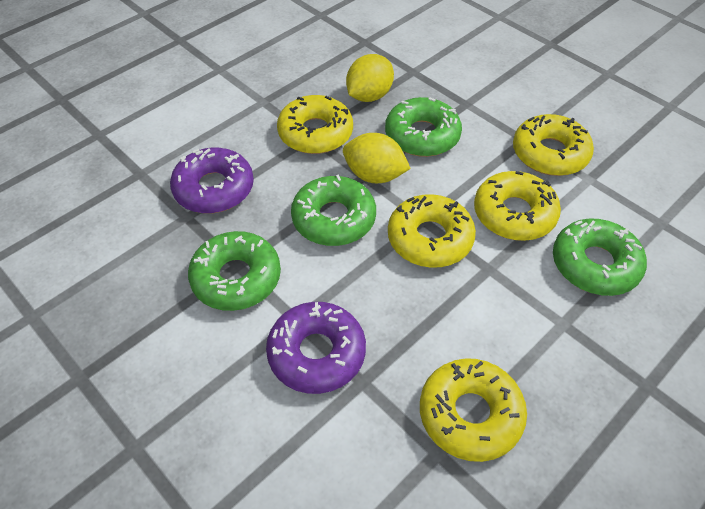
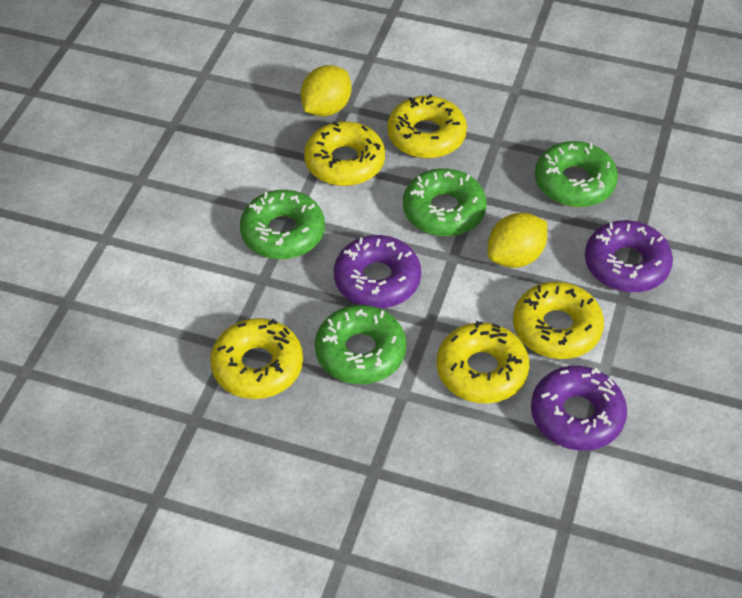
purple donut: 2 -> 3

